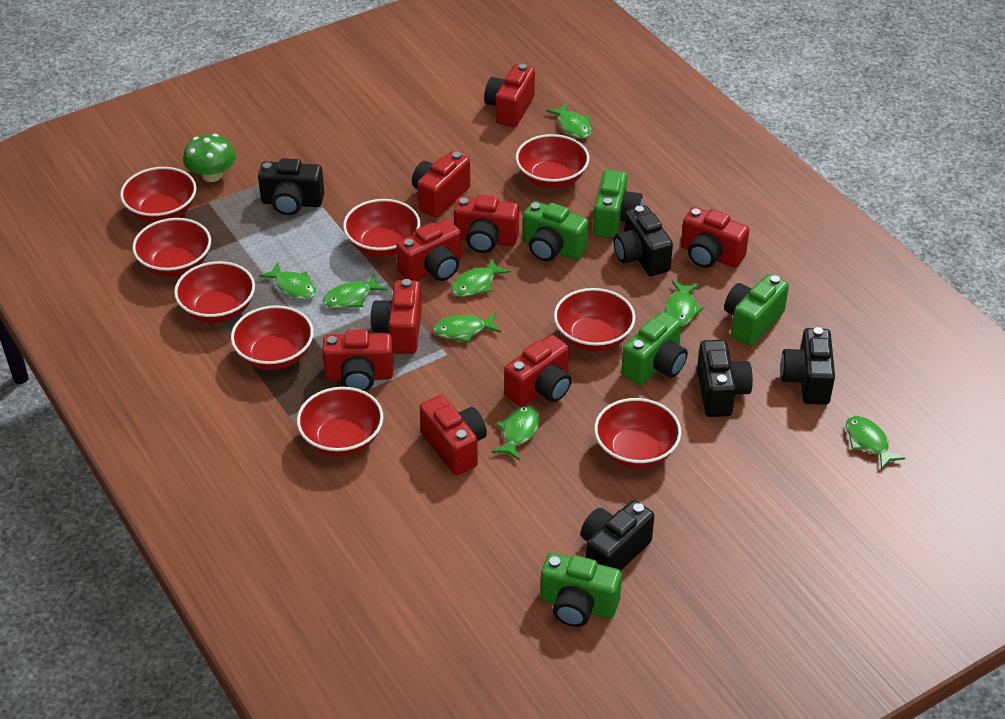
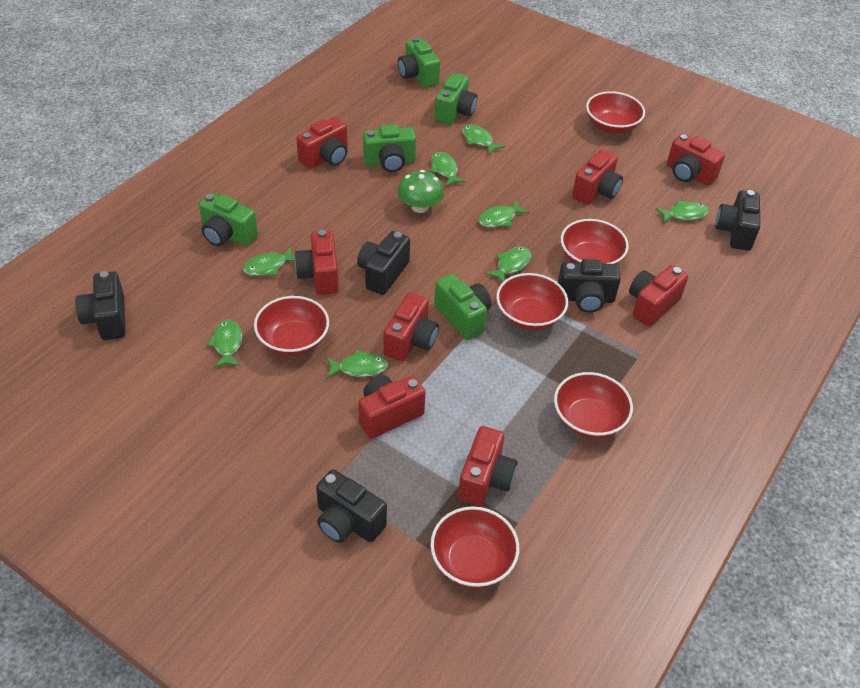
red bowl: 9 -> 6
red camera: 9 -> 8

